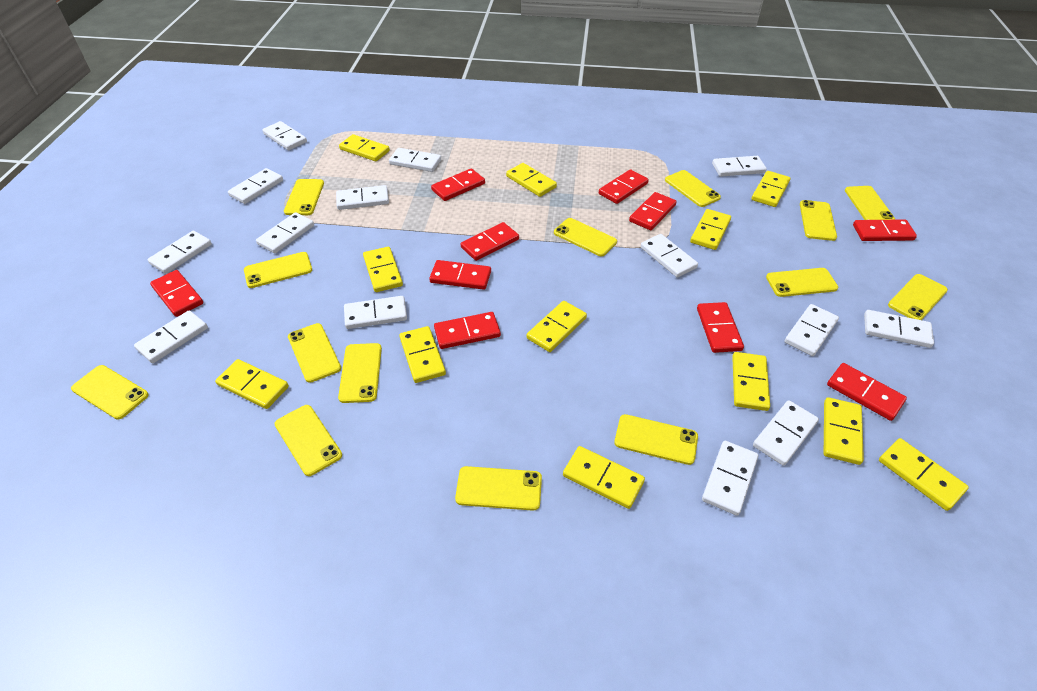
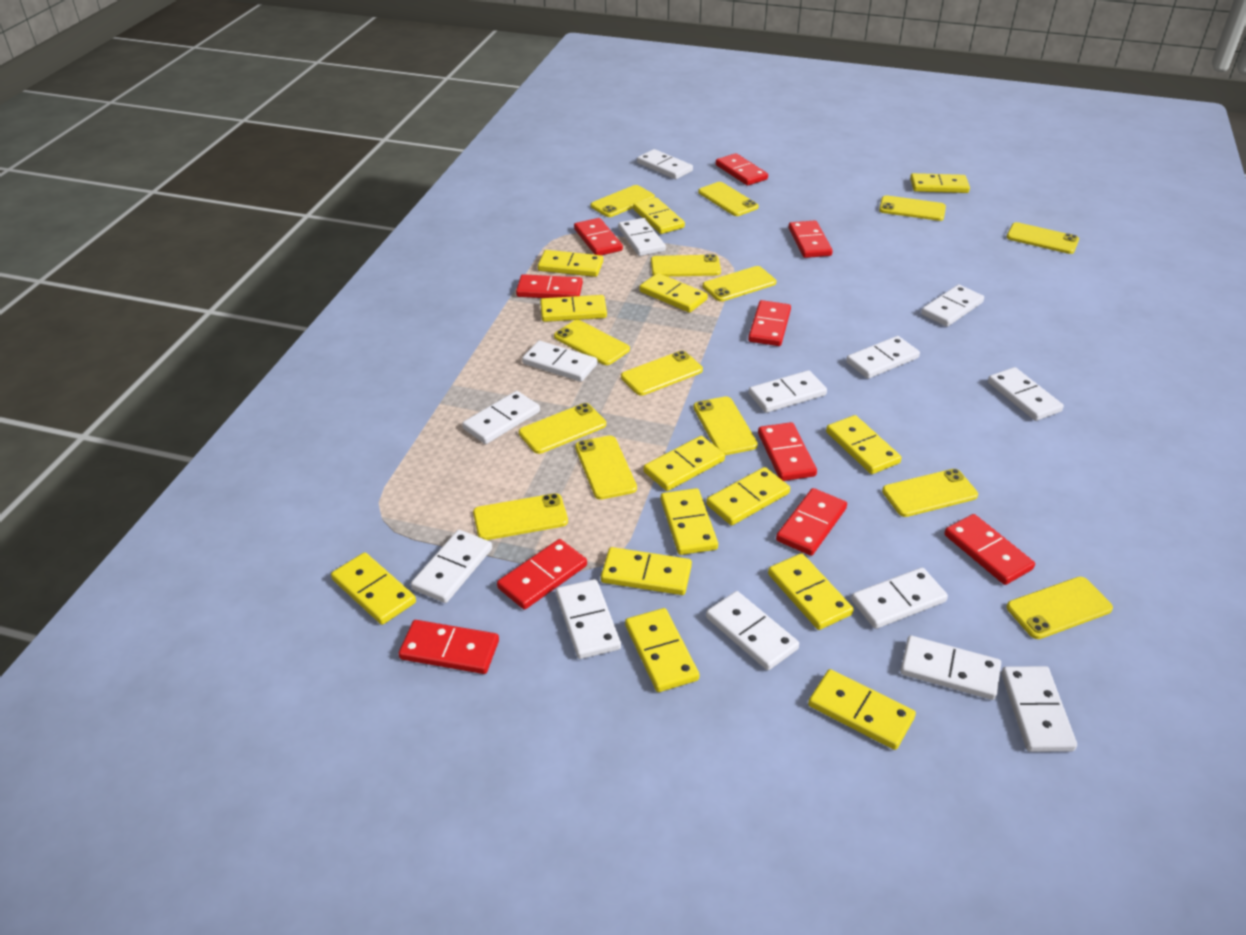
yellow domino: 12 -> 14

